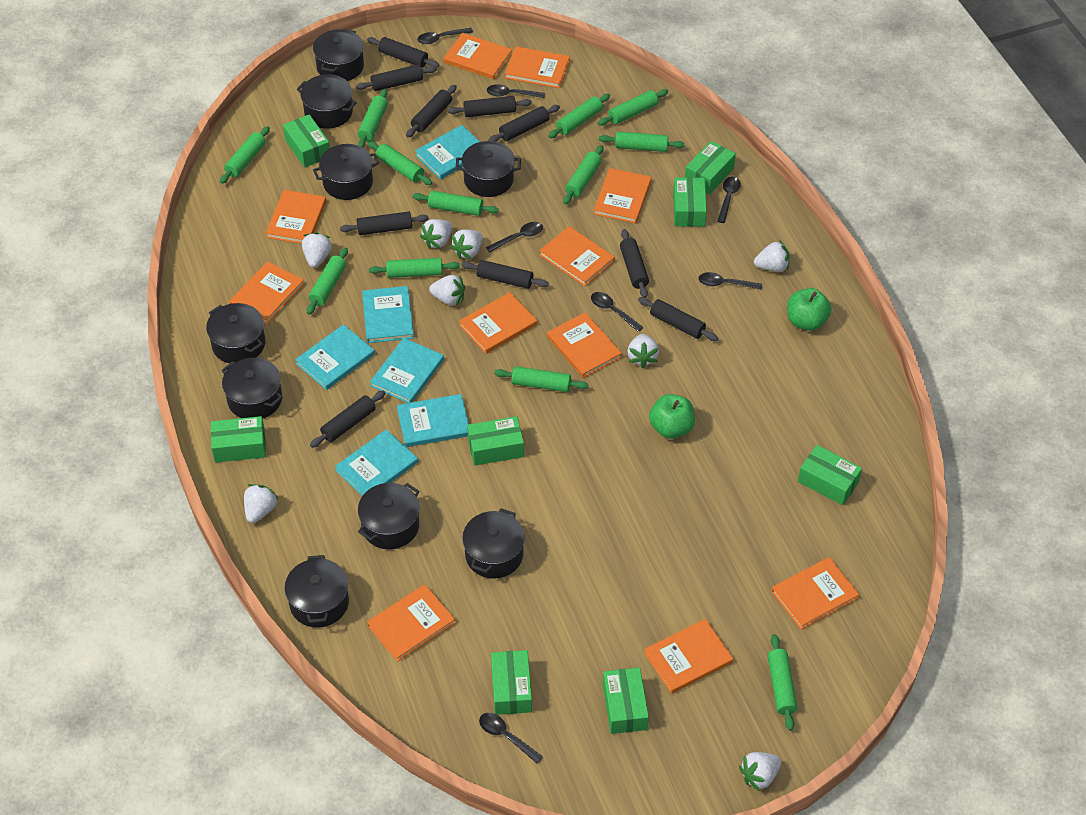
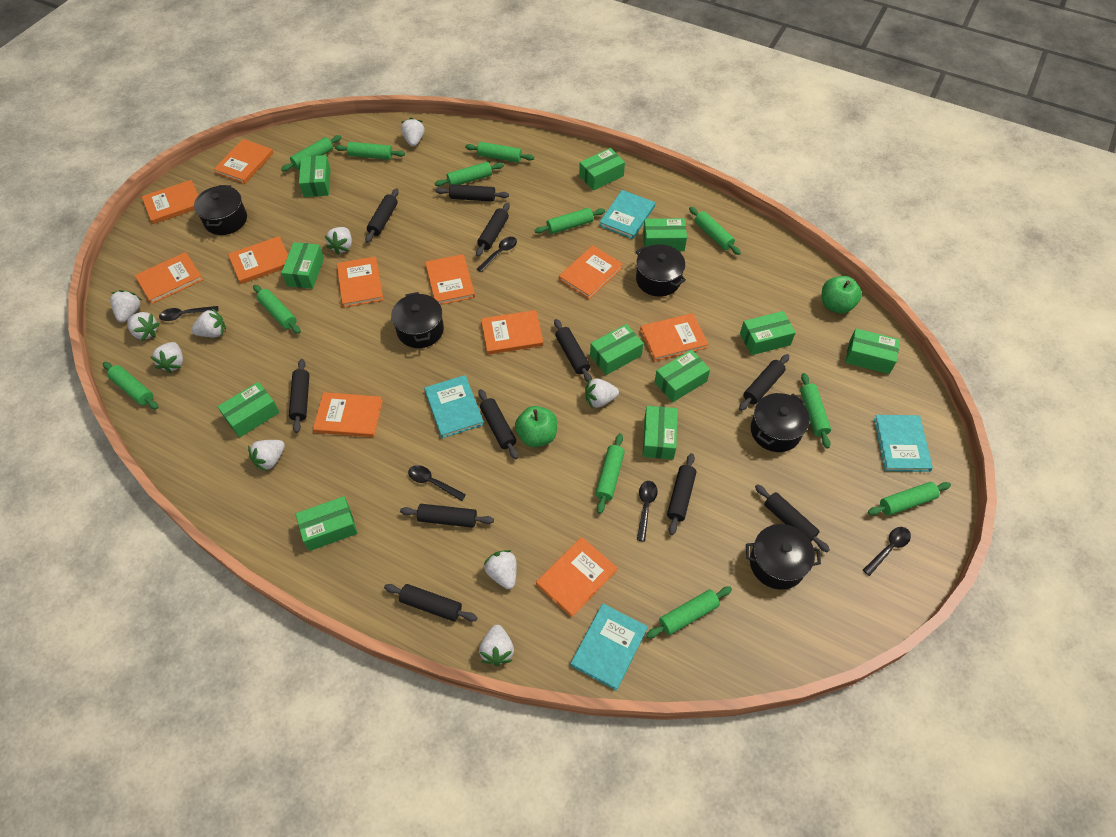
black pot: 9 -> 5
black rolling pin: 10 -> 11
black spoon: 7 -> 5
green box: 8 -> 11
turquoise book: 6 -> 4
white strawberry: 8 -> 10

